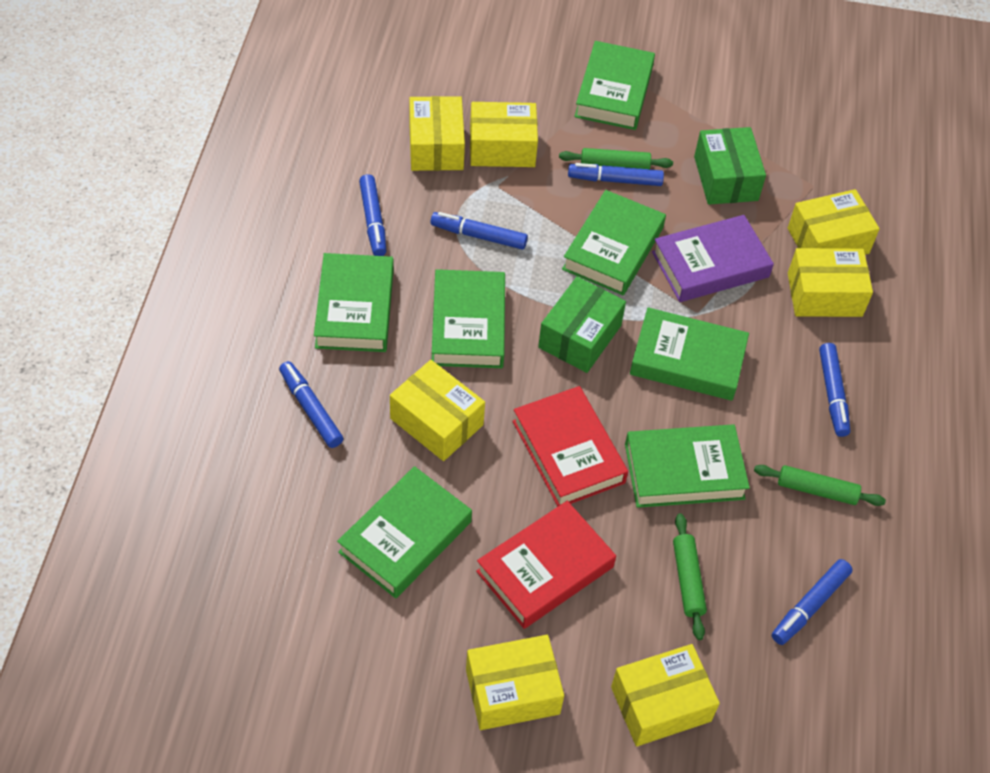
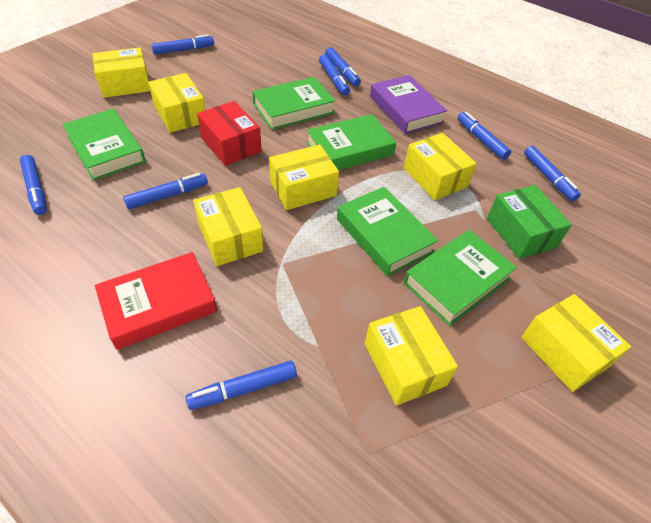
blue marker: 6 -> 8
green book: 7 -> 5
green box: 2 -> 1
green rolling pin: 3 -> 0
red book: 2 -> 1
red box: 0 -> 1

